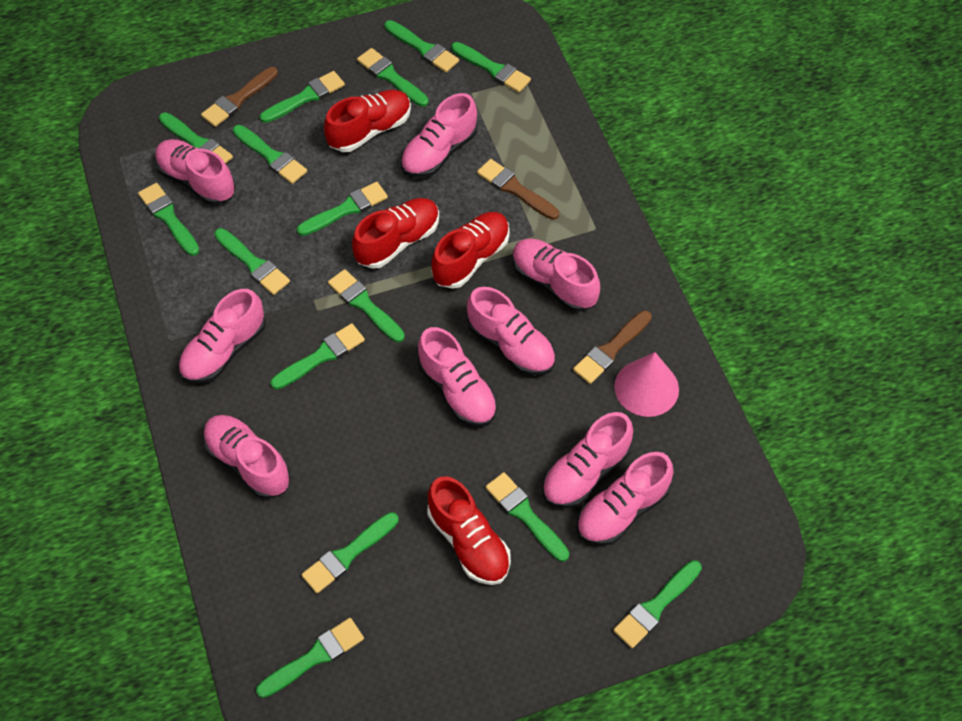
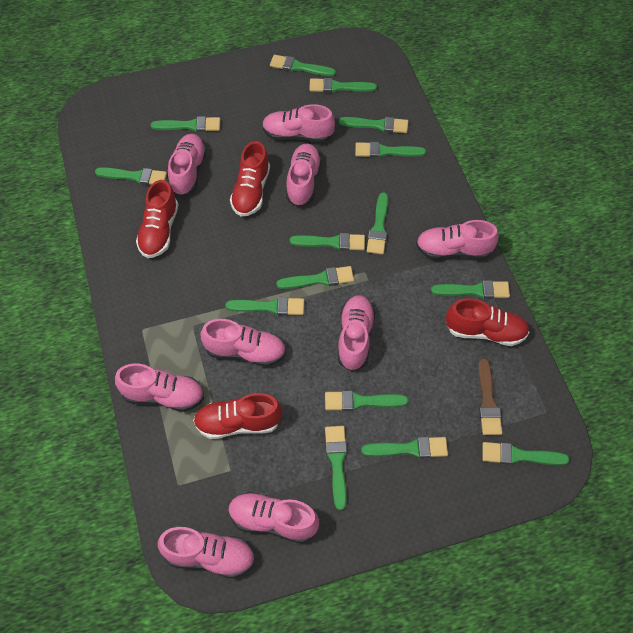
brown brush: 3 -> 1
pink cone: 1 -> 0

